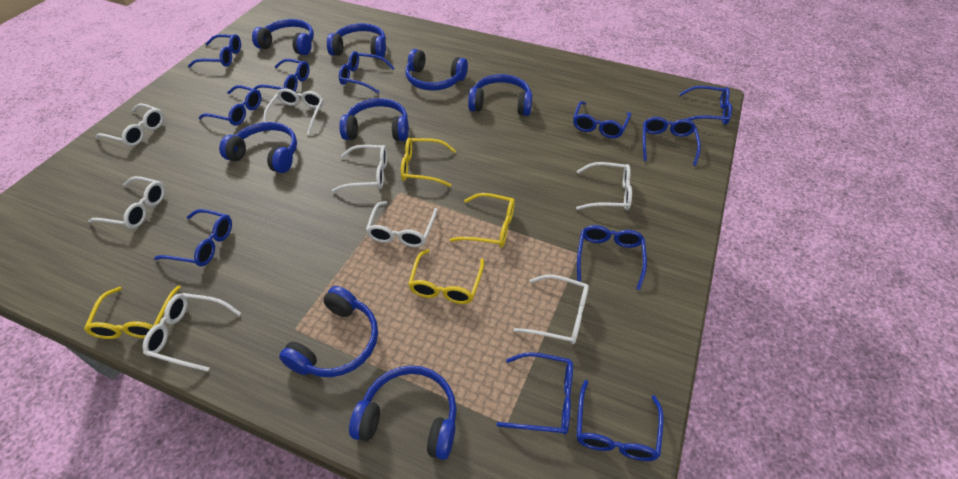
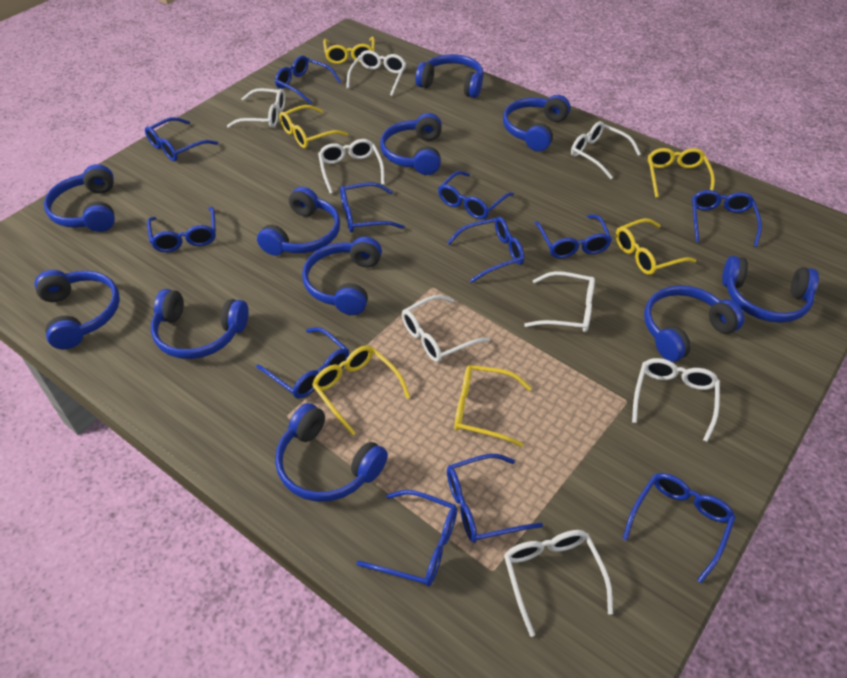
blue glasses: 11 -> 12
blue headphones: 8 -> 11
yellow glasses: 4 -> 6

